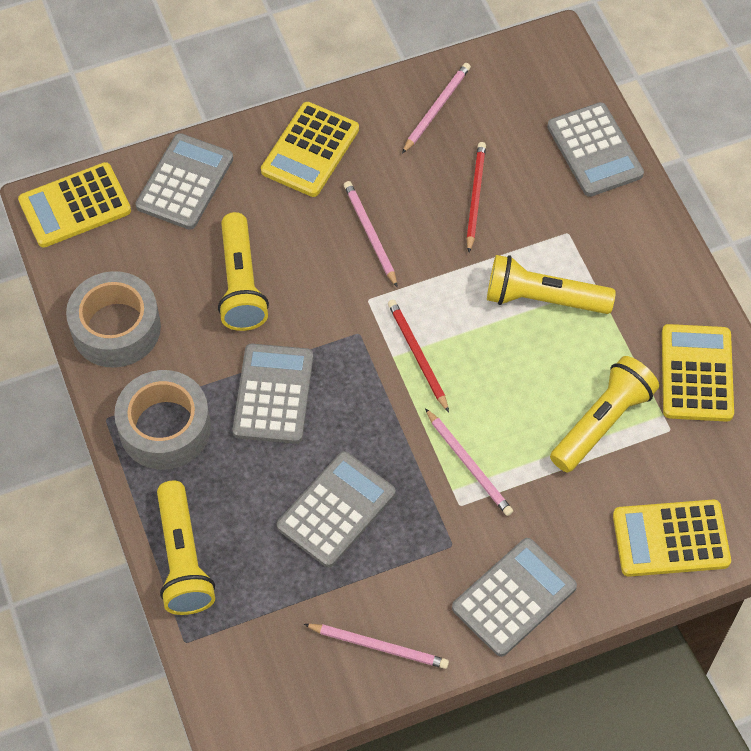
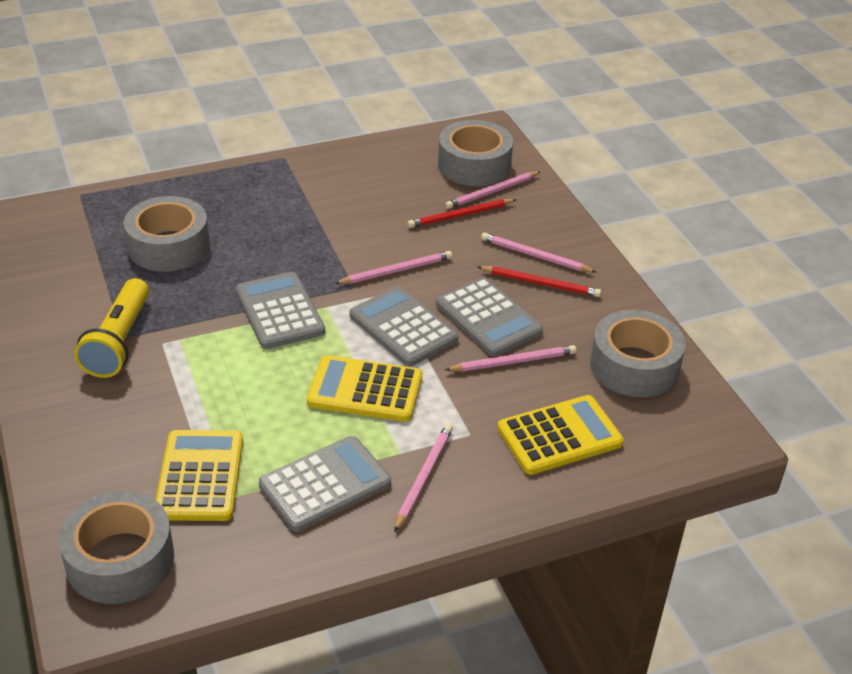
grey calculator: 5 -> 4
grey tape: 2 -> 4
pink pencil: 4 -> 5
yellow calculator: 4 -> 3
yellow flashlight: 4 -> 1

